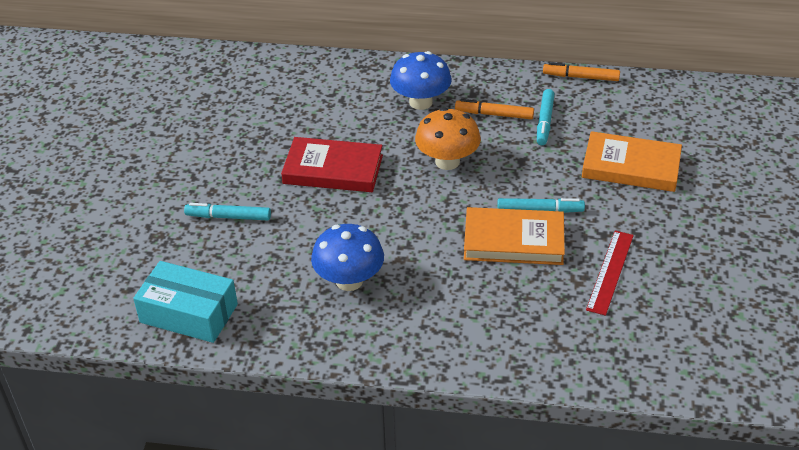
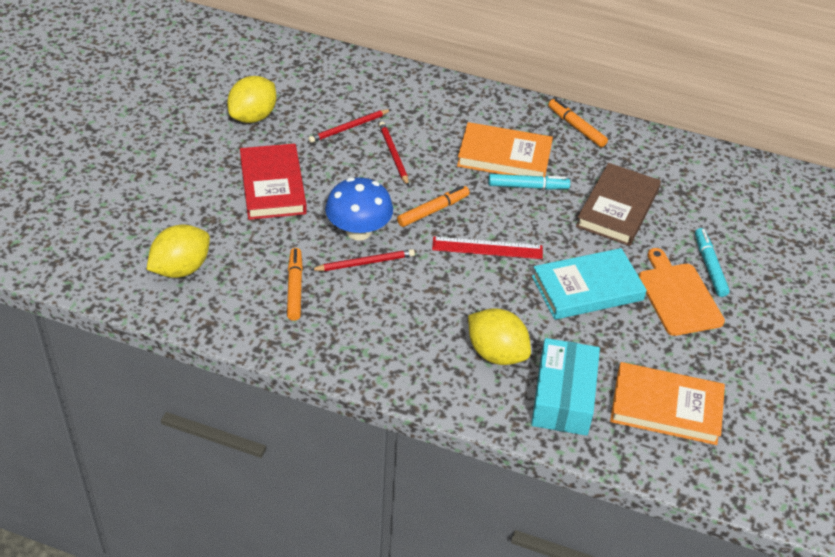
blue mushroom: 2 -> 1
brown book: 0 -> 1
orange cutting board: 0 -> 1
orange marker: 2 -> 3
orange mushroom: 1 -> 0
red pencil: 0 -> 3
turquoise book: 0 -> 1
turquoise marker: 3 -> 2
yellow lemon: 0 -> 3

